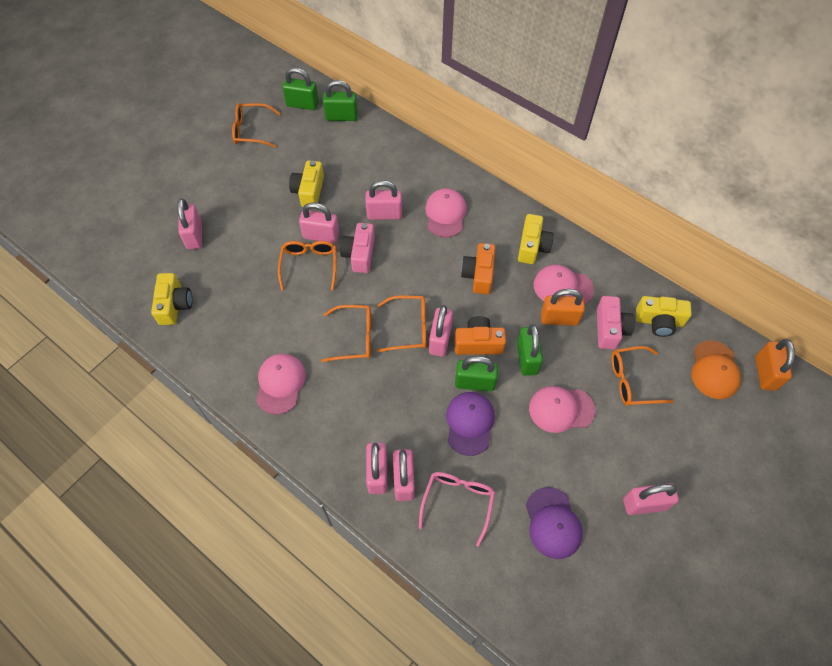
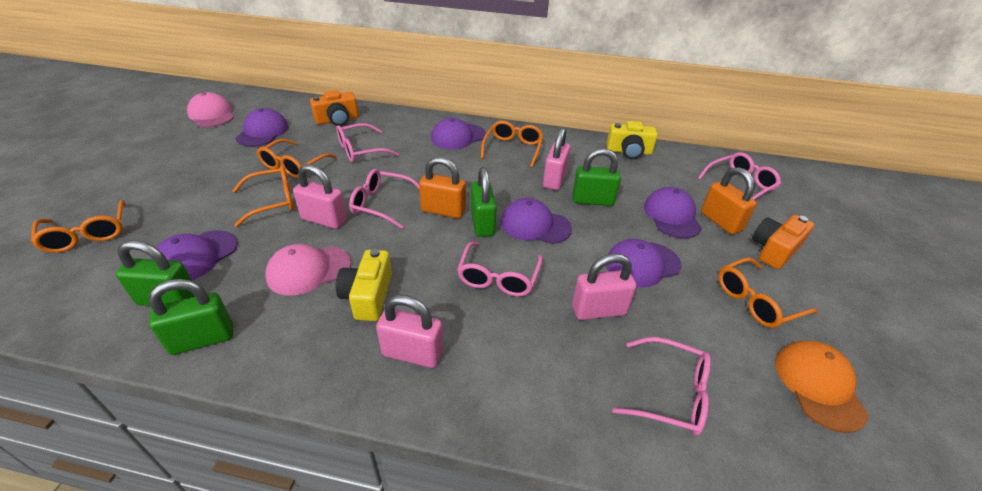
pink camera: 2 -> 0
pink cap: 4 -> 2
pink glasses: 1 -> 5
pink padlock: 7 -> 4
purple cap: 2 -> 6
yellow camera: 4 -> 2

